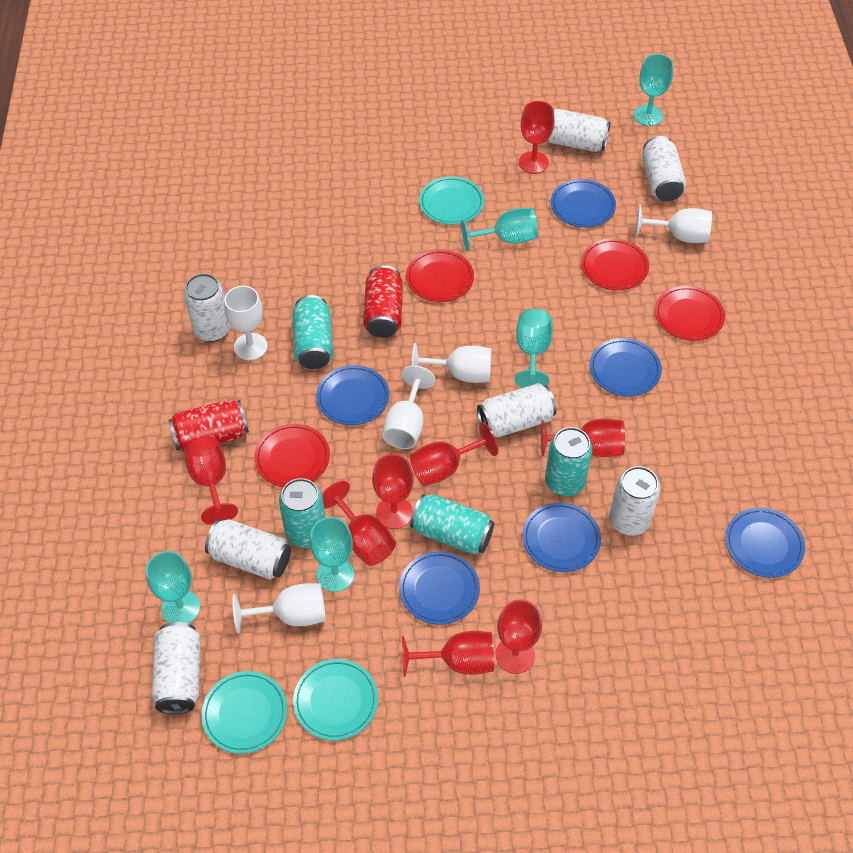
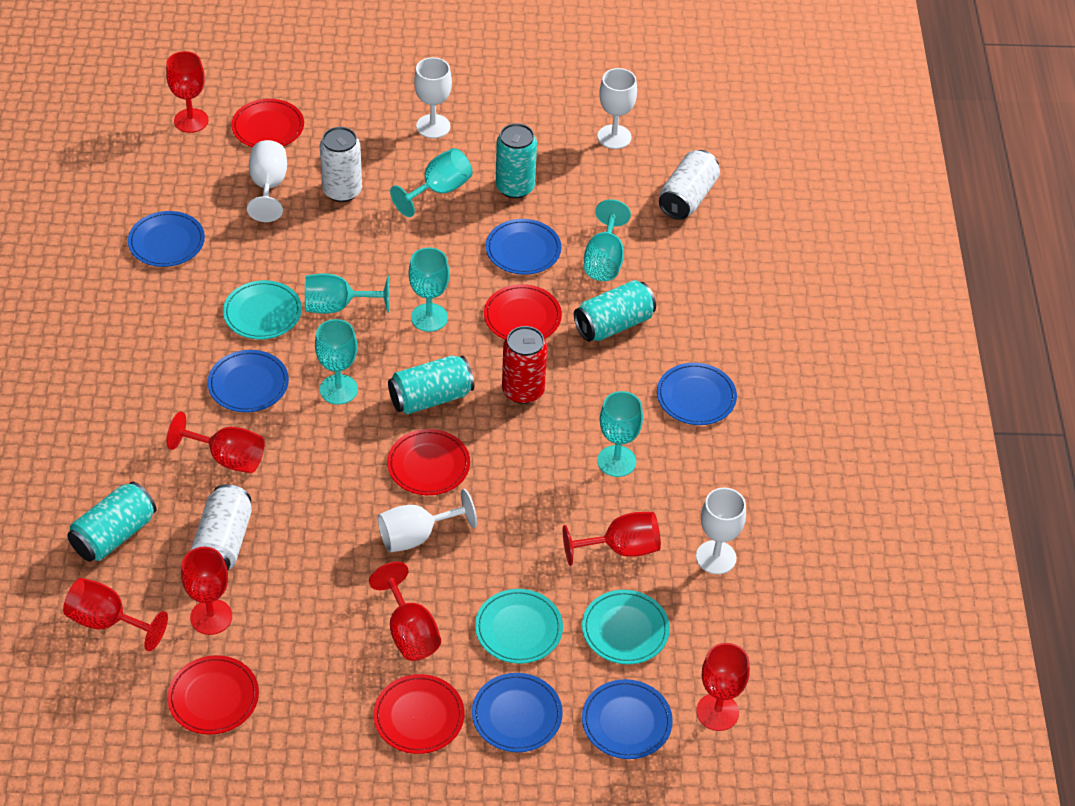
red can: 2 -> 1
red goblet: 8 -> 7
red plate: 4 -> 5
turquoise goblet: 5 -> 6
white can: 7 -> 3

